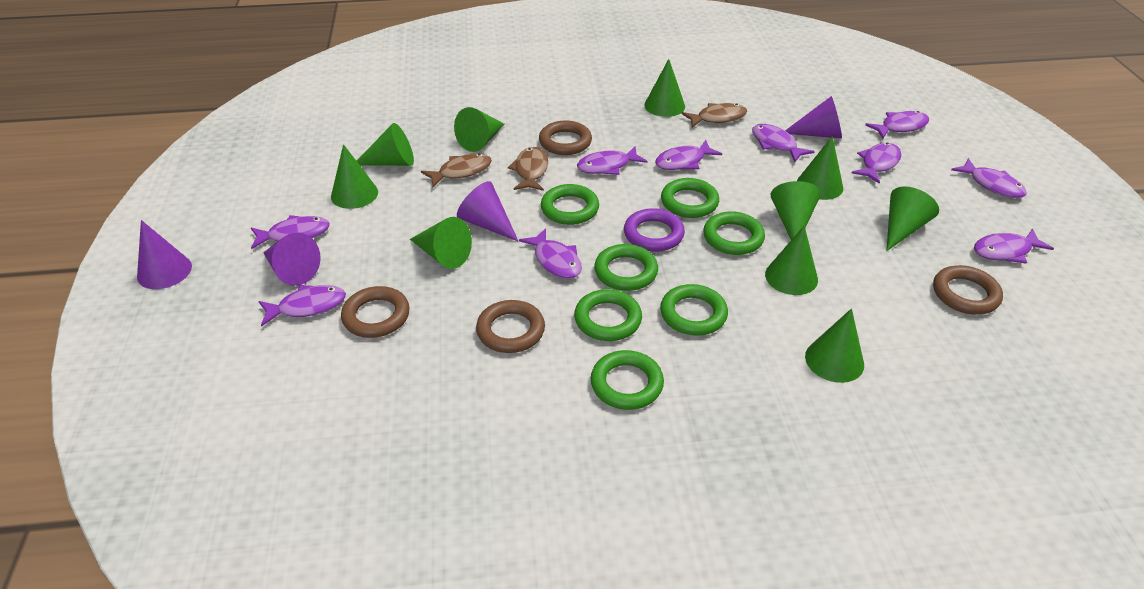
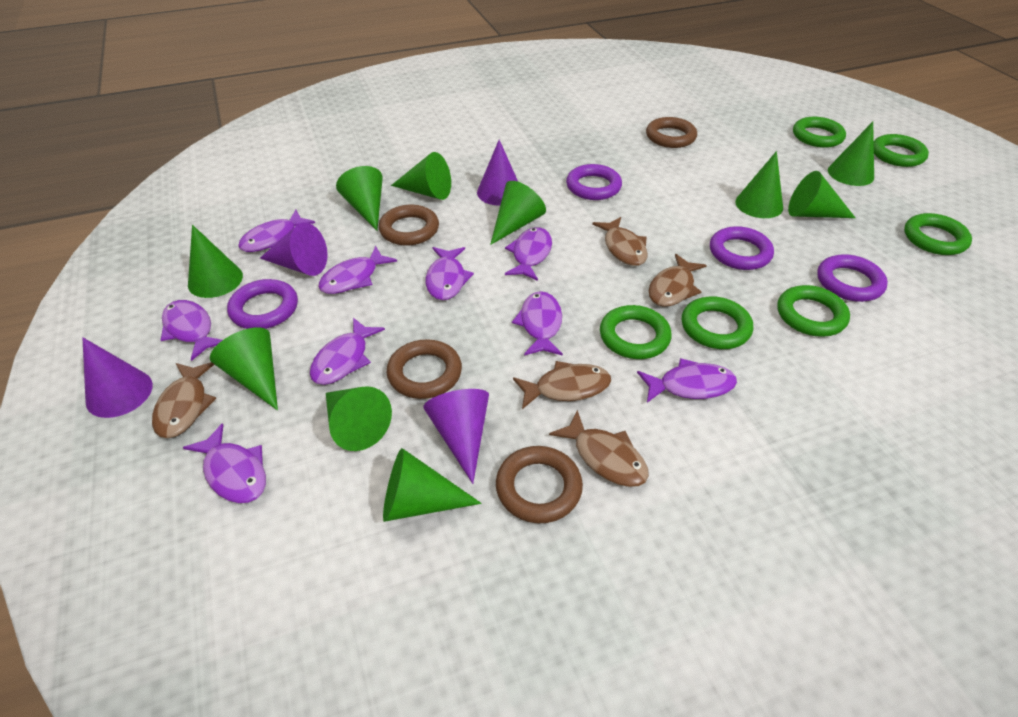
brown fish: 3 -> 5
green ring: 7 -> 6
purple fish: 10 -> 9
purple ring: 1 -> 4

